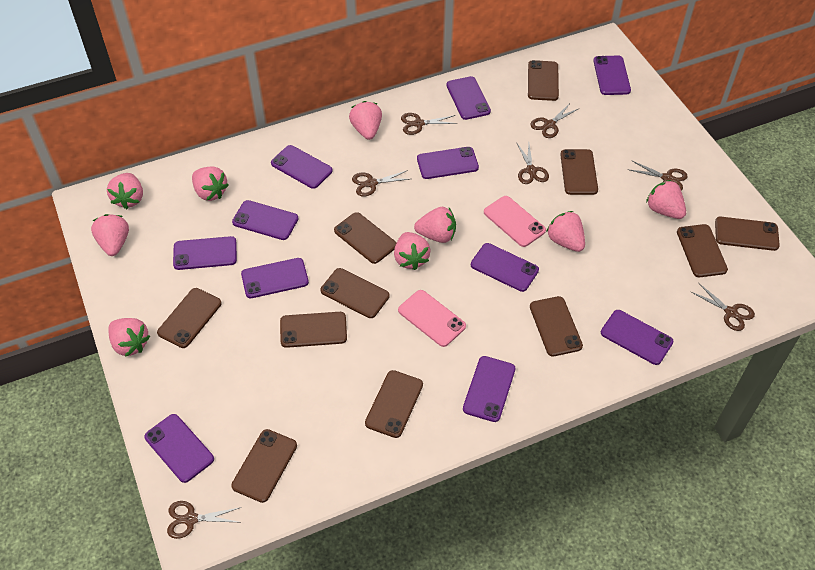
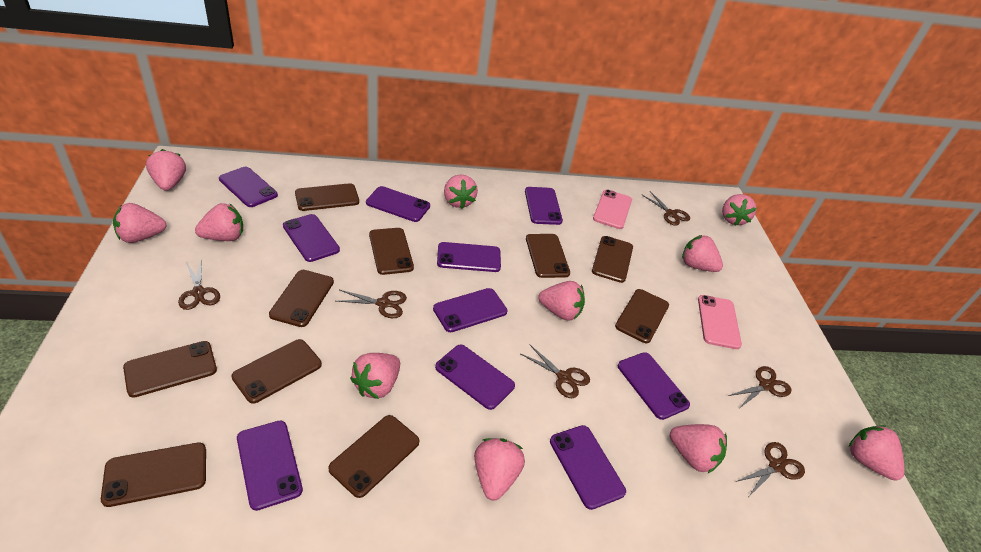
brown phone: 11 -> 10
brown scissors: 7 -> 6
pink strawberry: 9 -> 11
purple phone: 11 -> 10

